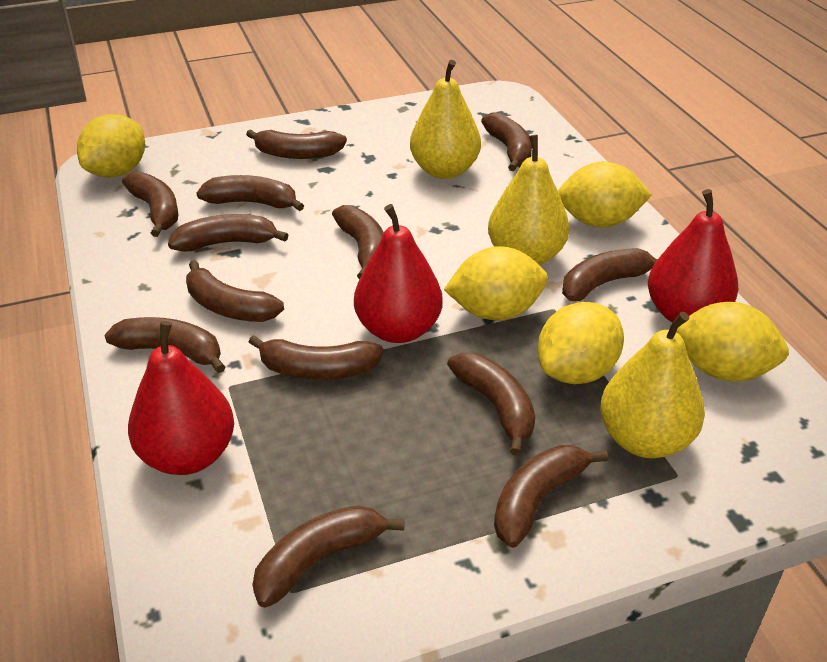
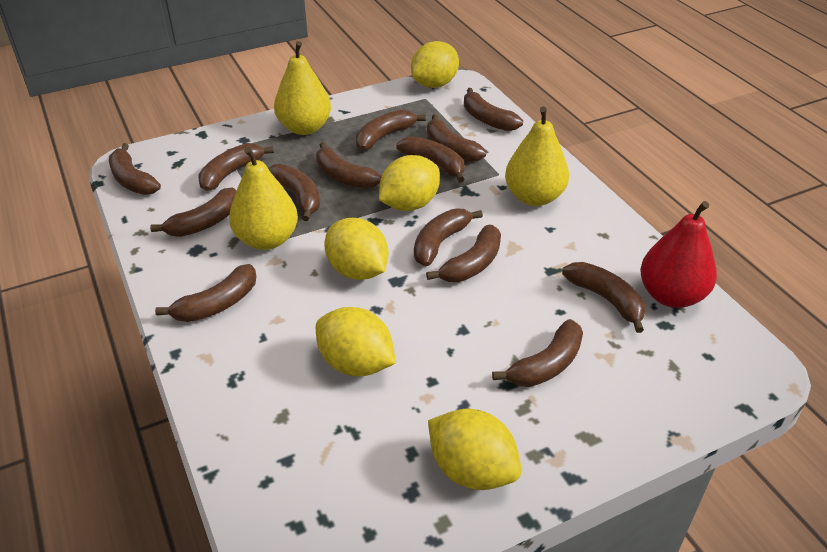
brown banana: 13 -> 14
red pear: 3 -> 1

